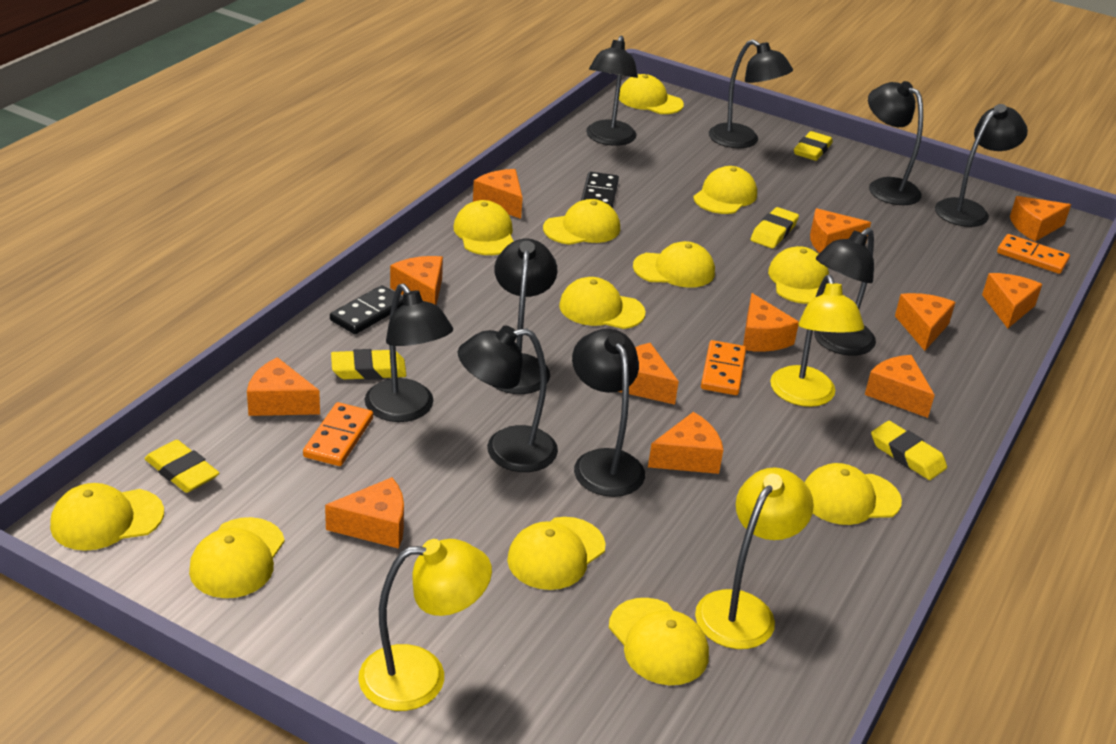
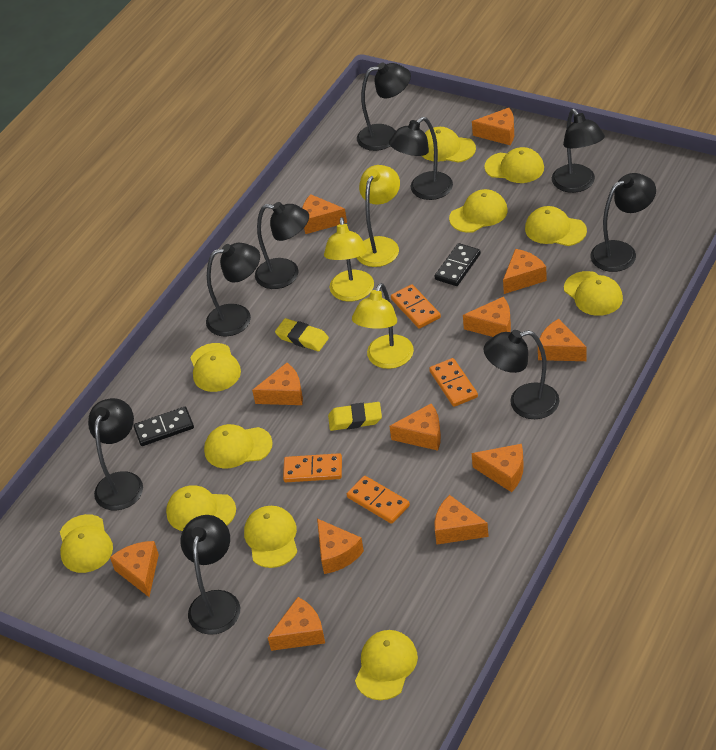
orange domino: 3 -> 4
yellow cap: 12 -> 11
yellow eraser: 5 -> 2

